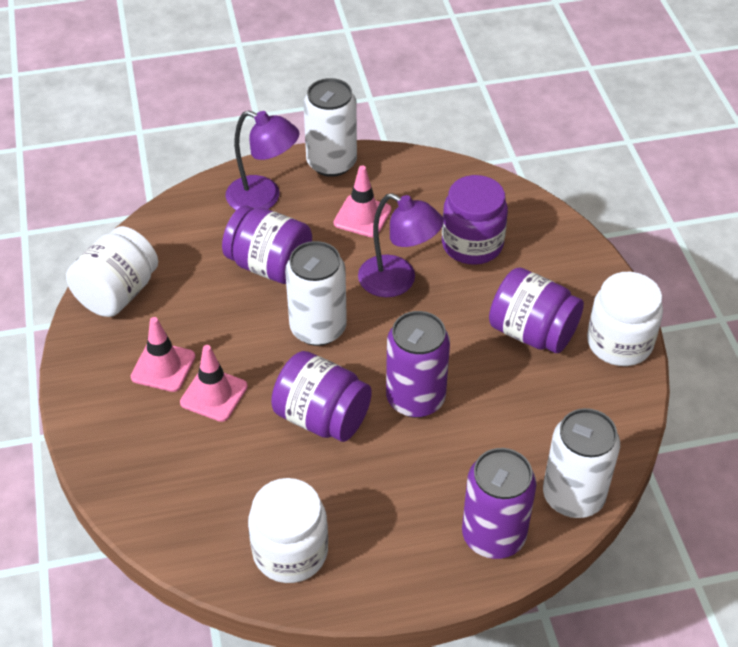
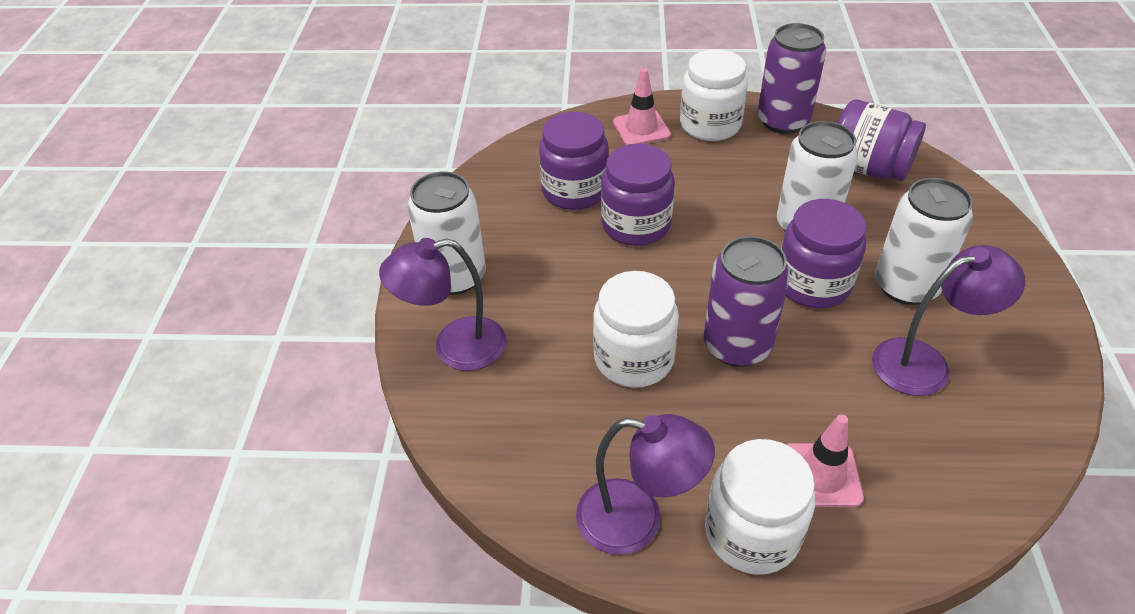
pink traffic cone: 3 -> 2
purple lamp: 2 -> 3

